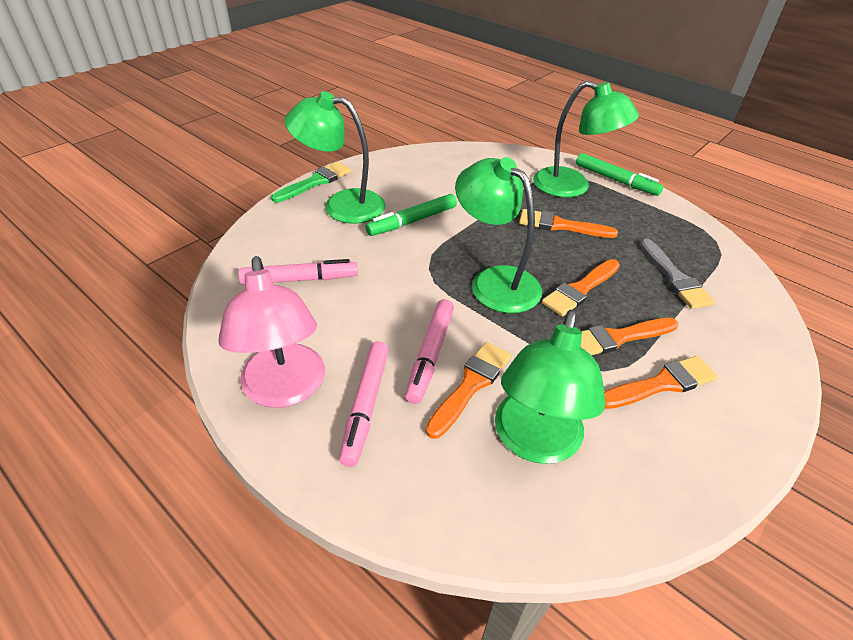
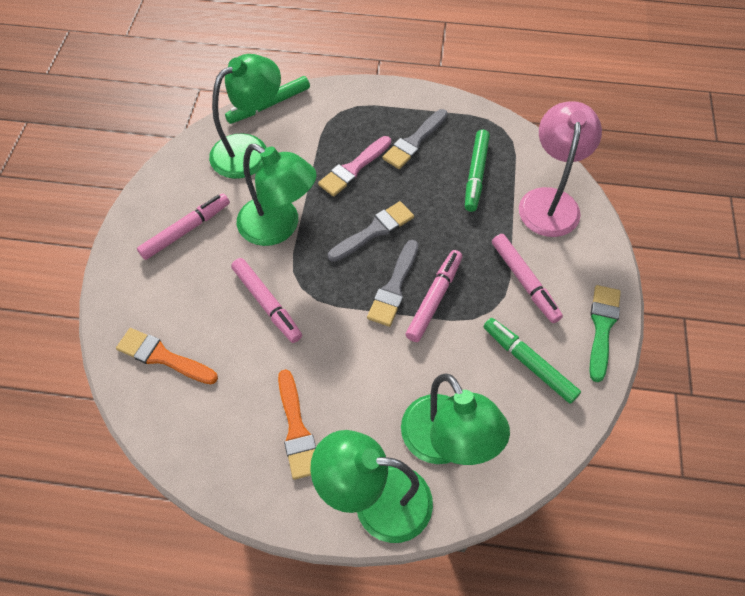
green marker: 2 -> 3
grey brush: 1 -> 3
orange brush: 5 -> 2
pink brush: 0 -> 1
pink marker: 3 -> 4

